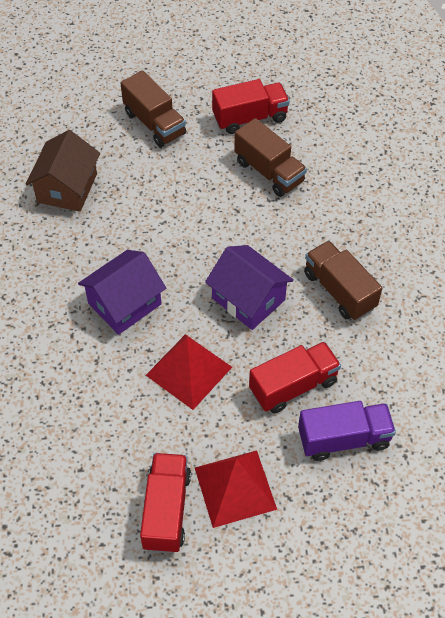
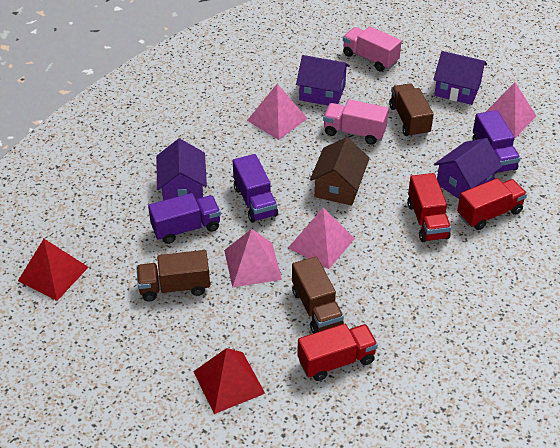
pink pyramid: 0 -> 4
pink truck: 0 -> 2
purple house: 2 -> 4
purple truck: 1 -> 3

